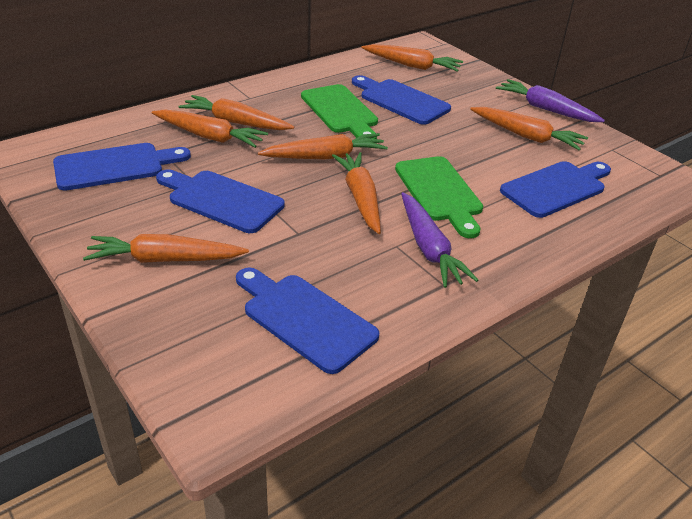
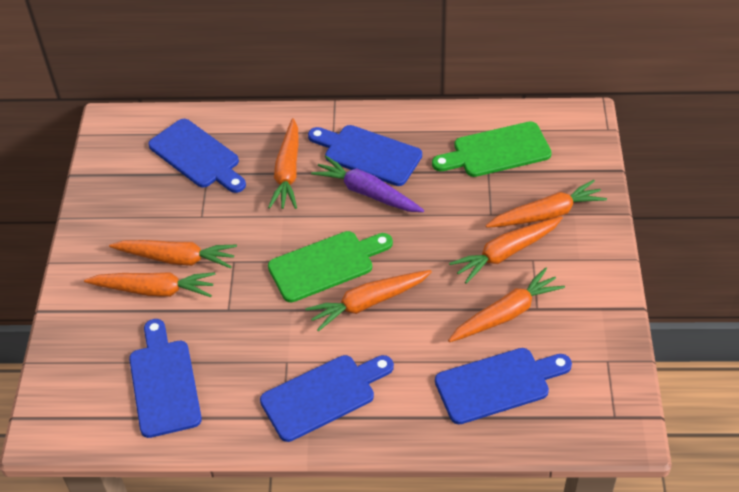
purple carrot: 2 -> 1

